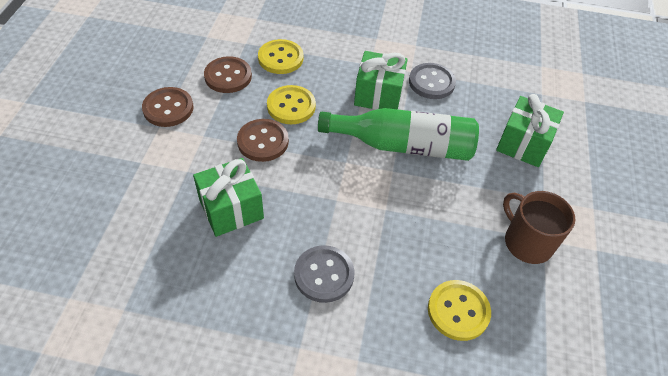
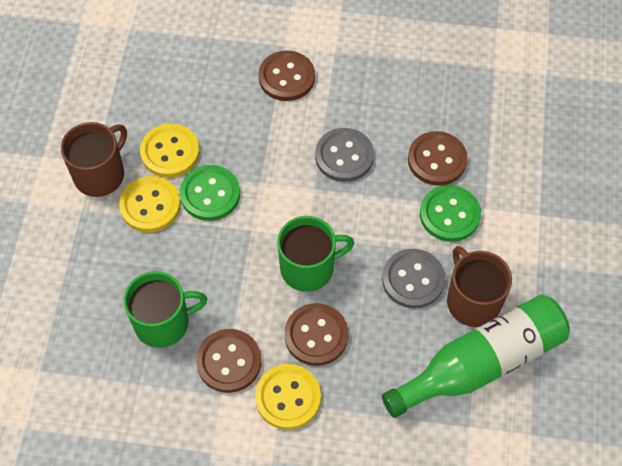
brown button: 3 -> 4
brown mug: 1 -> 2
green button: 0 -> 2
green gift: 3 -> 0
green mug: 0 -> 2

